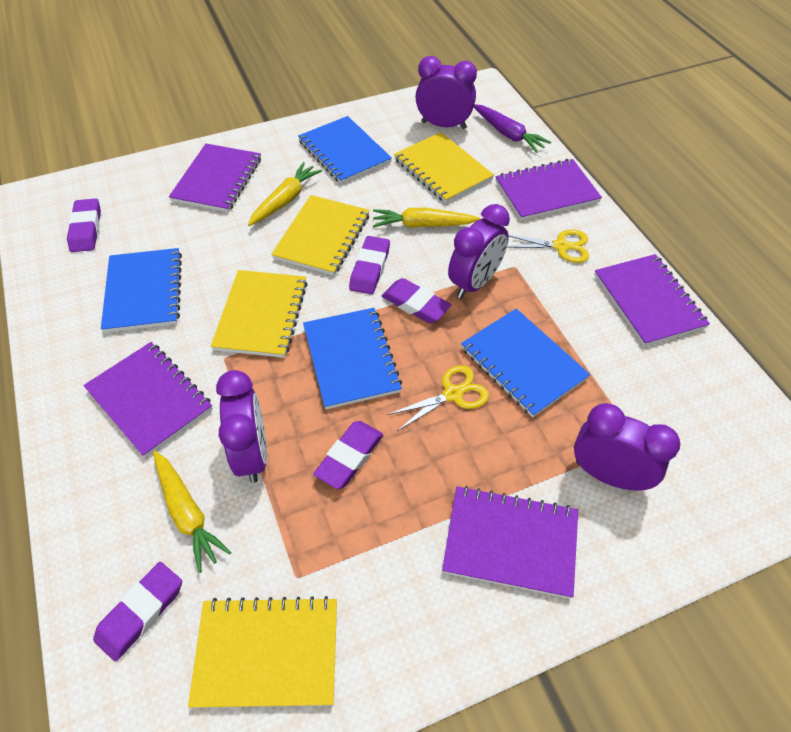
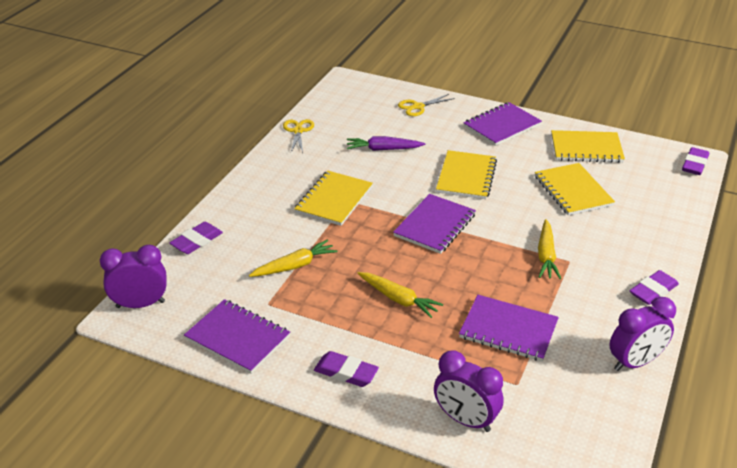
blue notebook: 4 -> 0
purple clock: 4 -> 3
purple eraser: 5 -> 4
purple notebook: 5 -> 4

